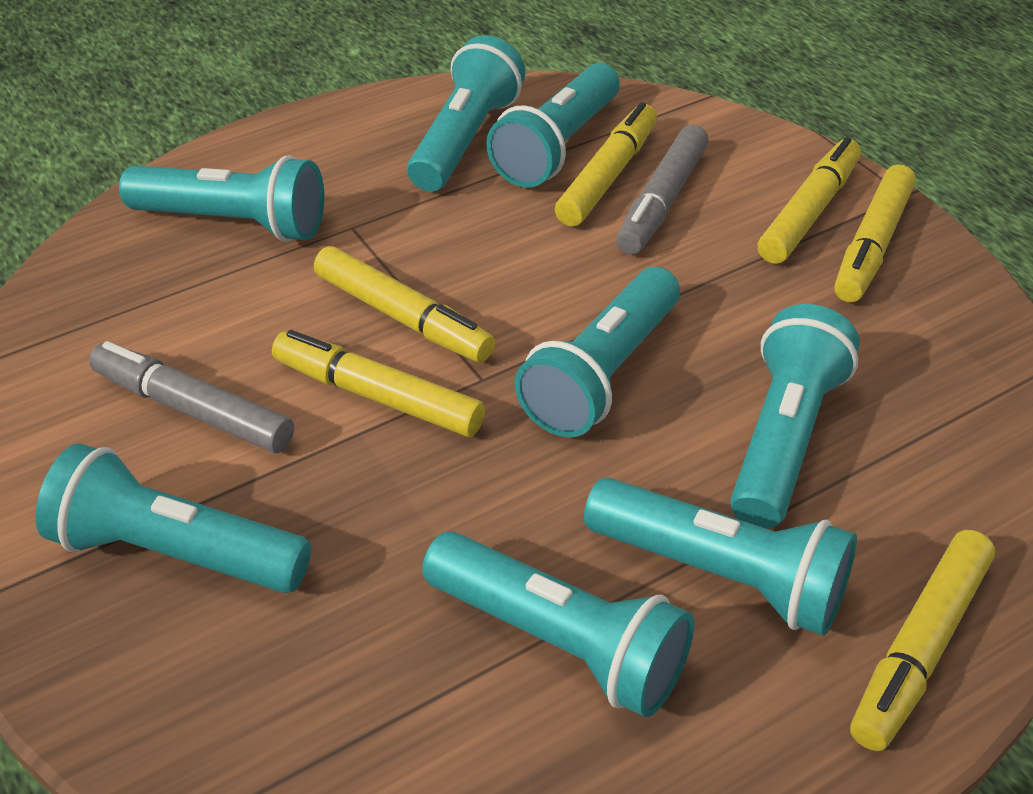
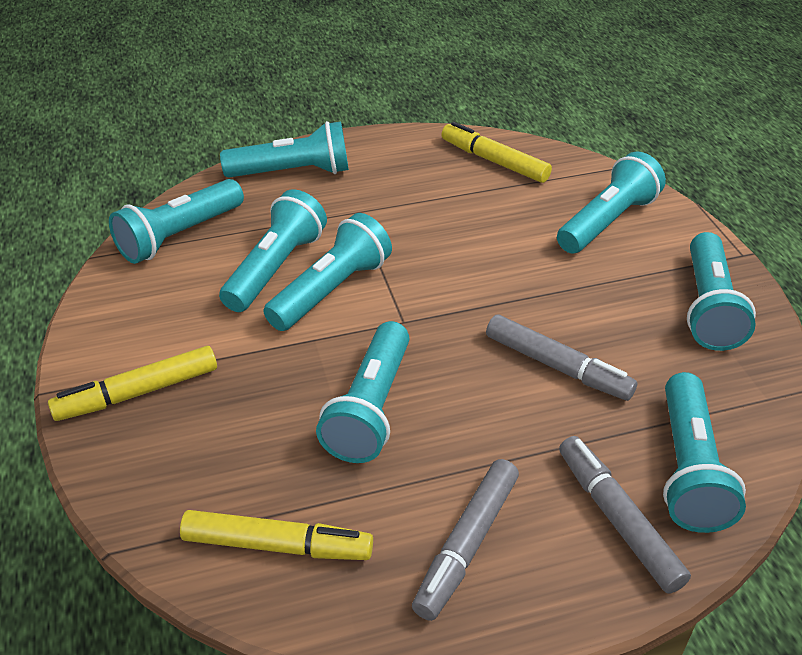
grey marker: 2 -> 3
yellow marker: 6 -> 3

